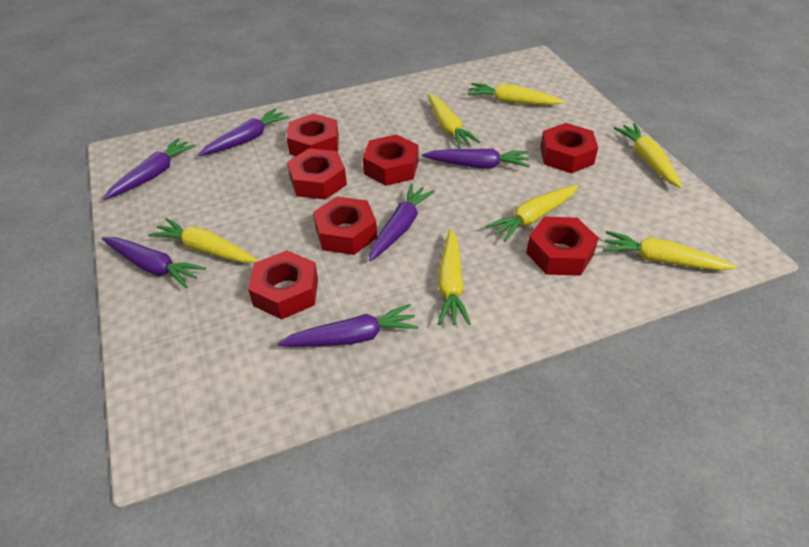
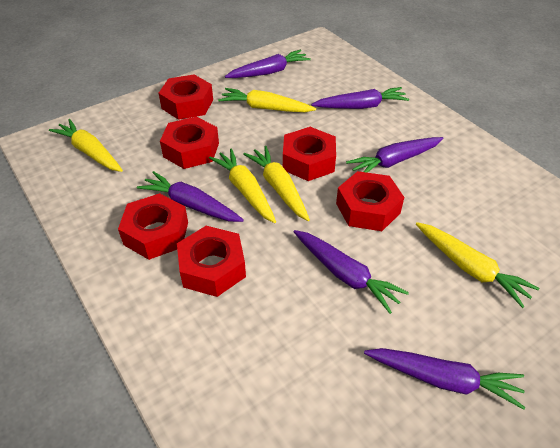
red nut: 7 -> 6
yellow carrot: 7 -> 5

